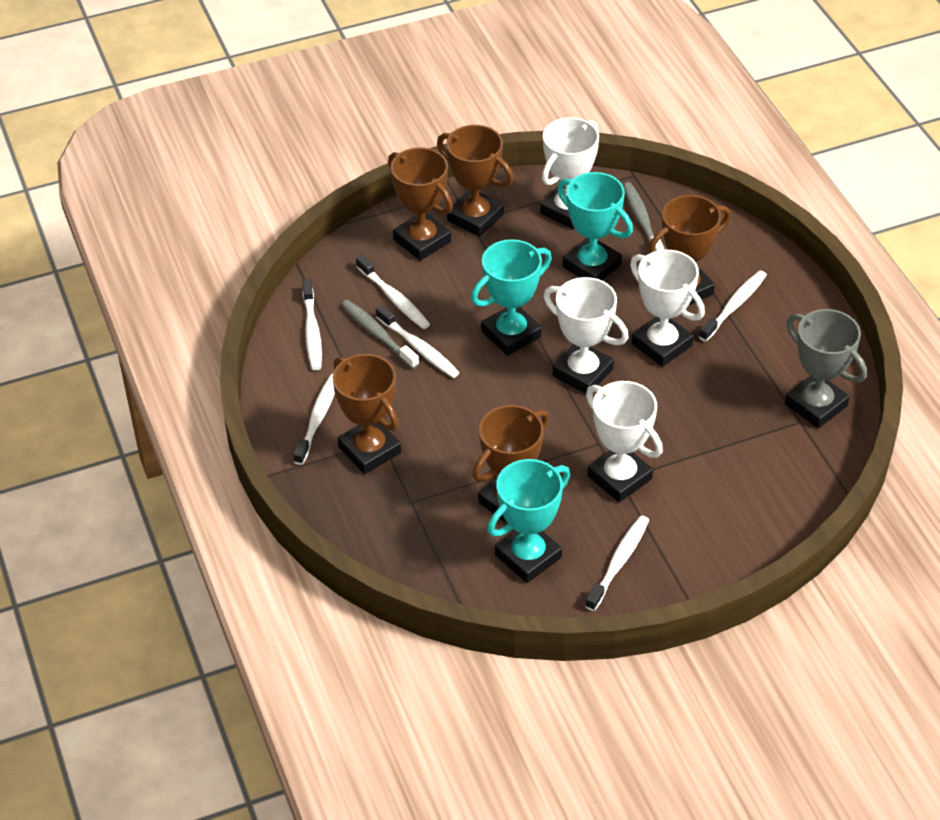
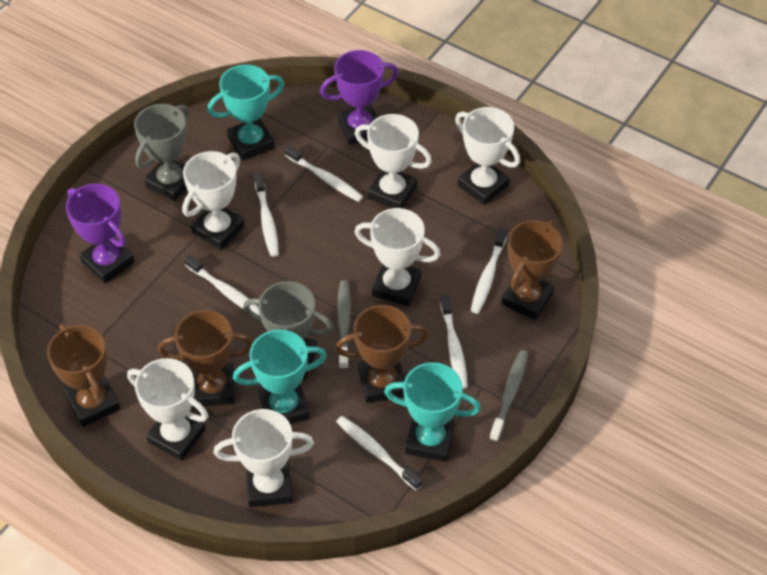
brown trophy: 5 -> 4
grey trophy: 1 -> 2
purple trophy: 0 -> 2
white trophy: 4 -> 6

